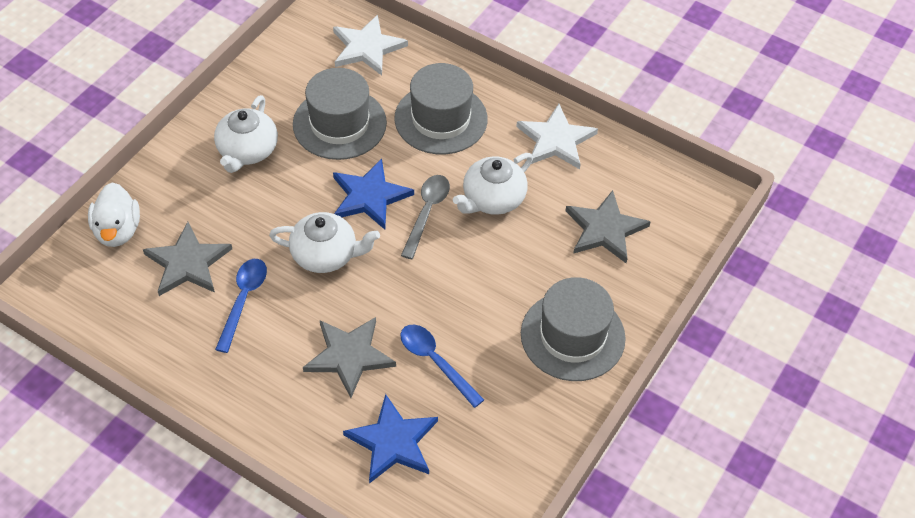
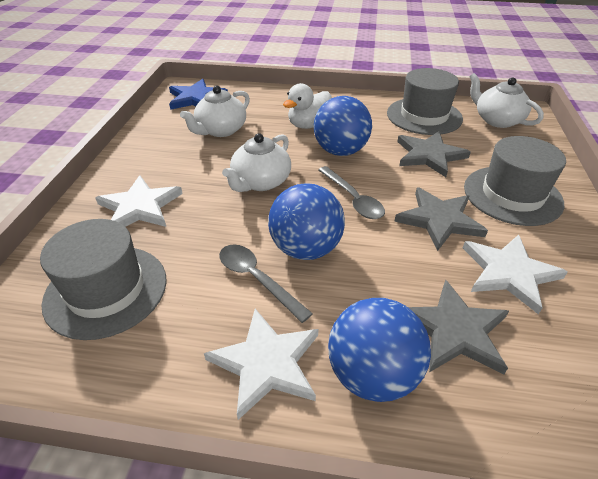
blue ball: 0 -> 3
blue spoon: 2 -> 0
blue star: 2 -> 1
grey spoon: 1 -> 2
white star: 2 -> 3

